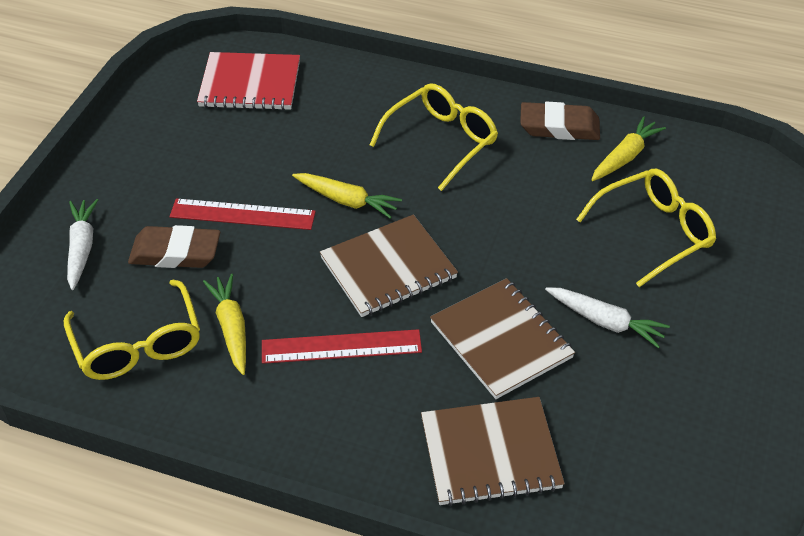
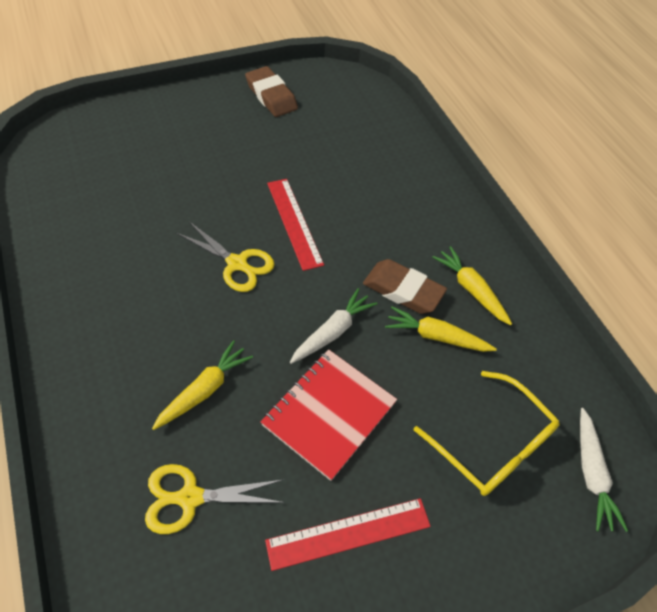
brown notebook: 3 -> 0
yellow glasses: 3 -> 1
yellow scissors: 0 -> 2

